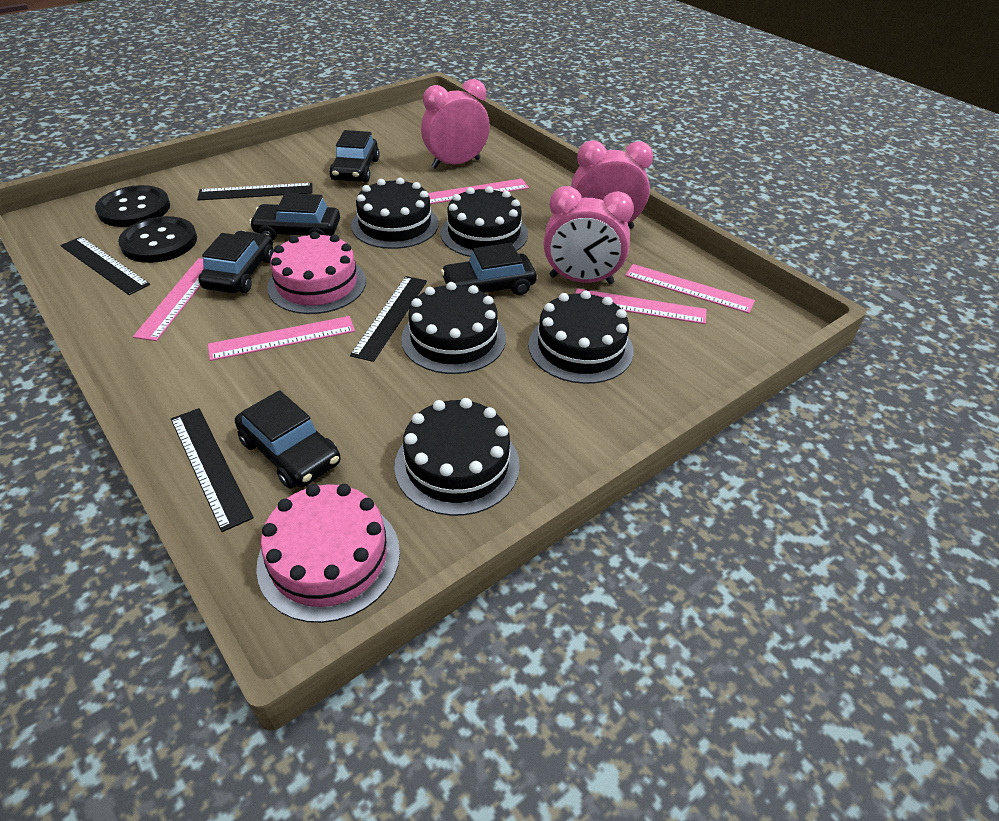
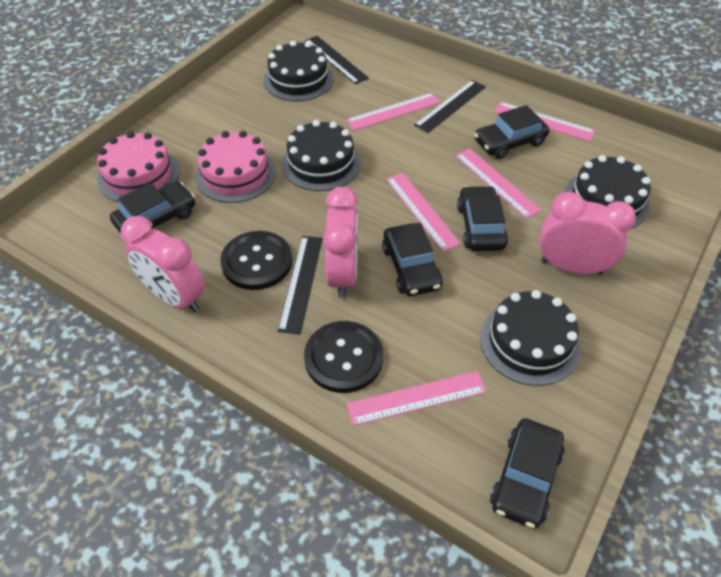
black cake: 5 -> 4
black ruler: 4 -> 3

